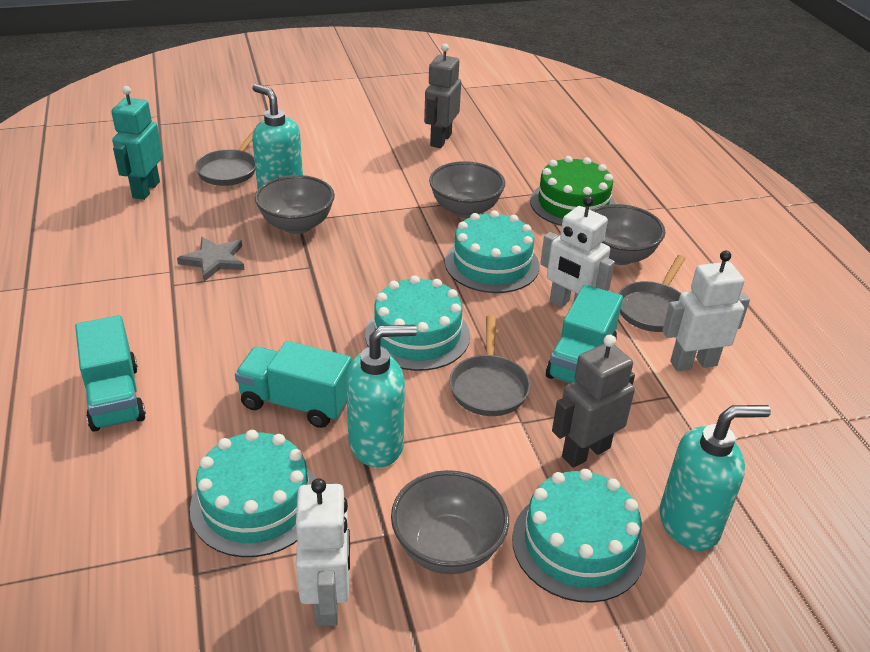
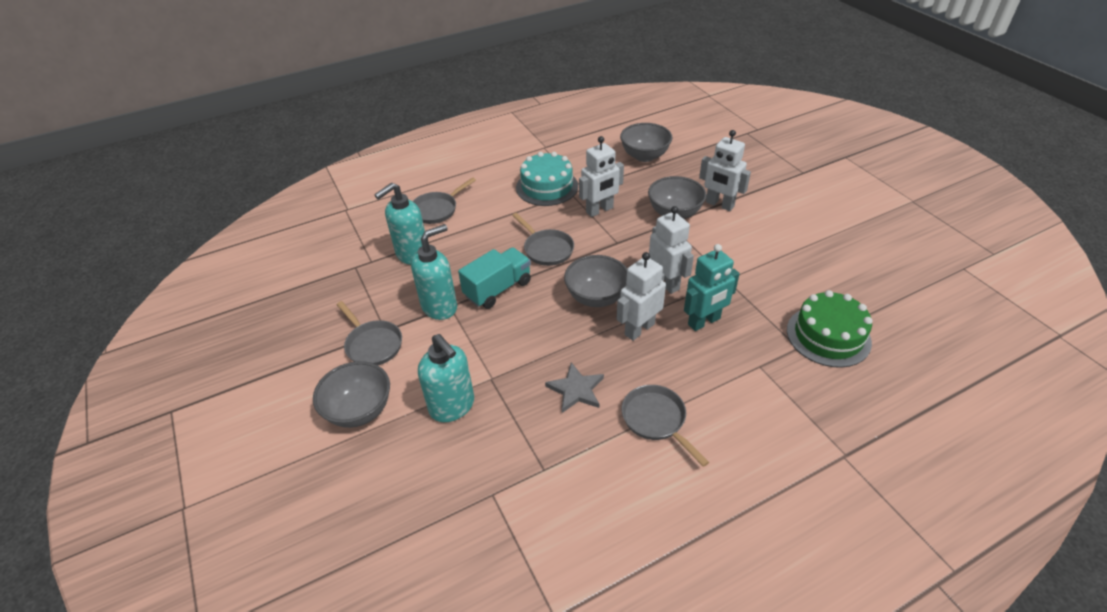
grey pan: 3 -> 4
grey robot: 2 -> 0
turquoise cake: 4 -> 1
turquoise truck: 3 -> 1
white robot: 3 -> 4

